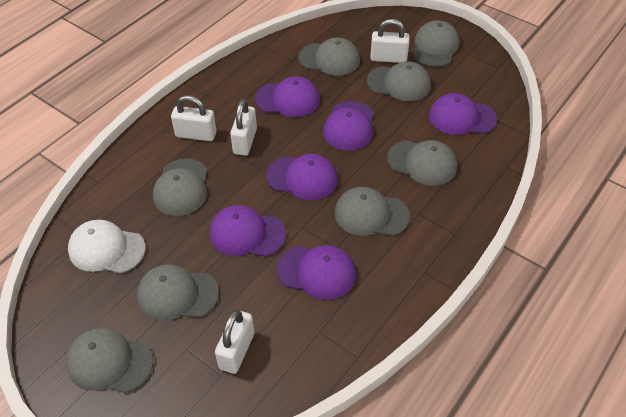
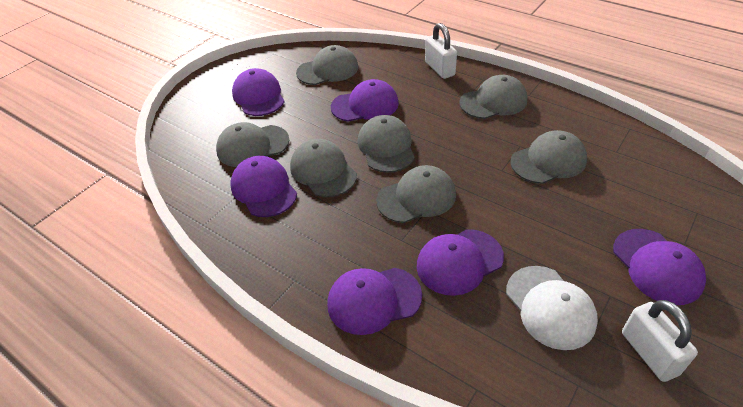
grey cap: 8 -> 7
white padlock: 4 -> 2

